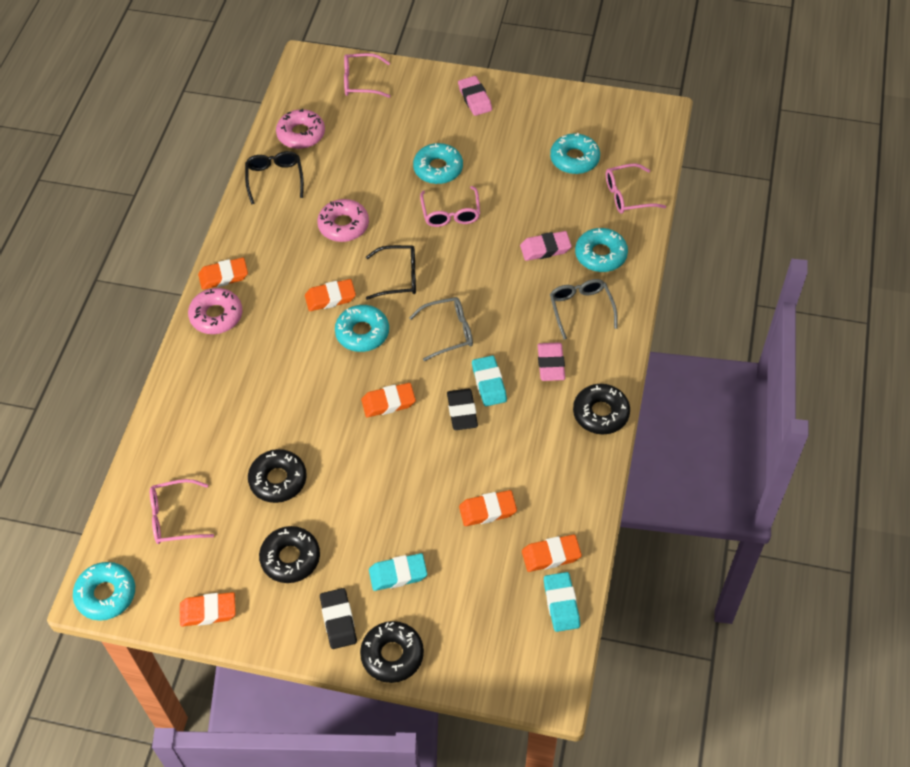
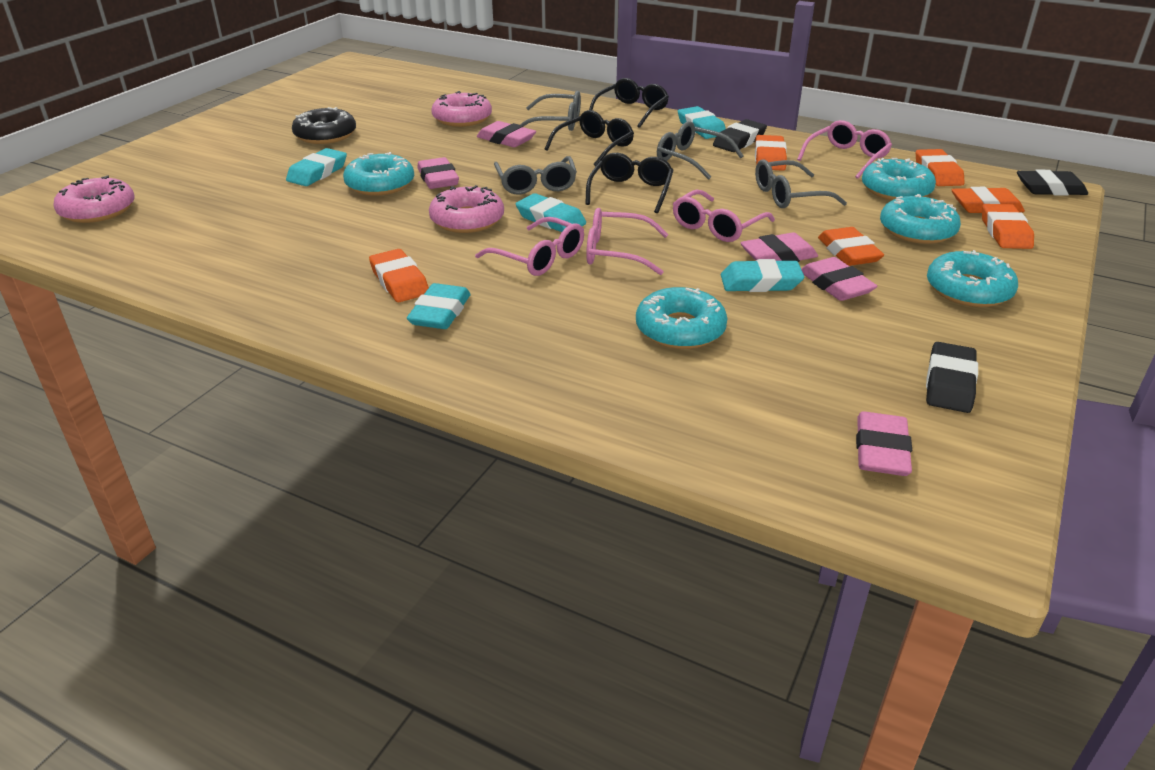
black donut: 4 -> 1
black eraser: 2 -> 3
black glasses: 2 -> 3
grey glasses: 2 -> 4
pink eraser: 3 -> 5
turquoise eraser: 3 -> 5

